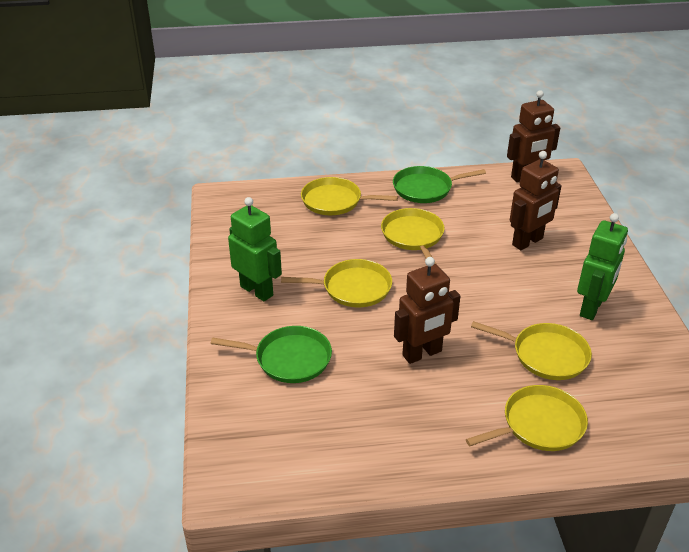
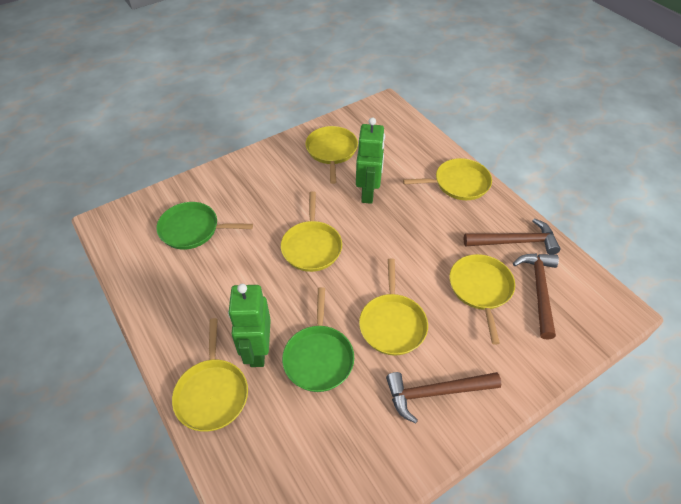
brown hammer: 0 -> 3
brown robot: 3 -> 0
yellow pan: 5 -> 6

